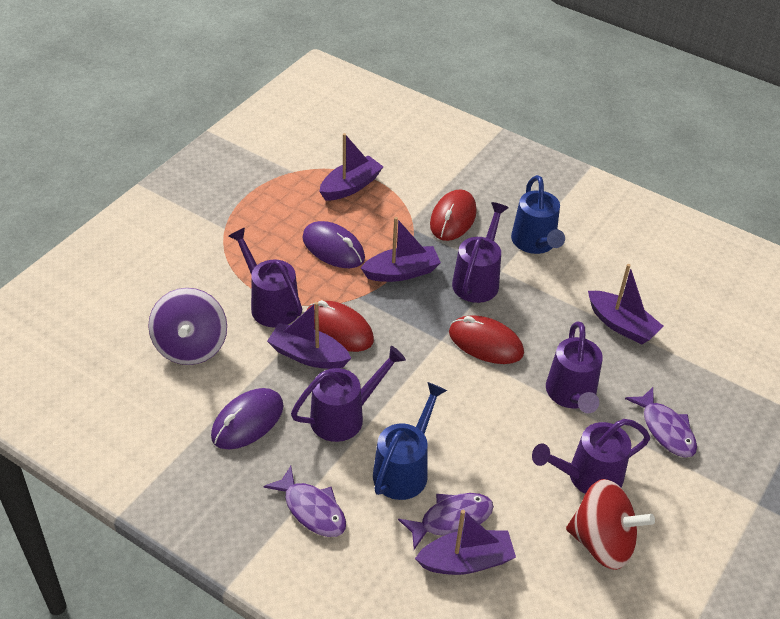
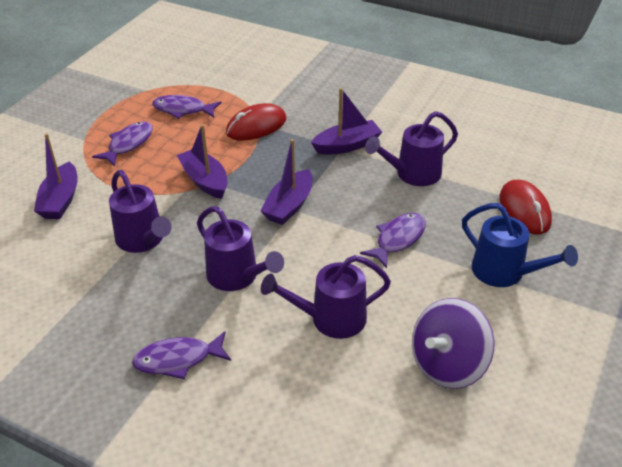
blue watering can: 2 -> 1
purple boat: 5 -> 4
purple fish: 3 -> 4
purple mouse: 2 -> 0
purple watering can: 5 -> 4
red mouse: 3 -> 2
red spinning top: 1 -> 0

